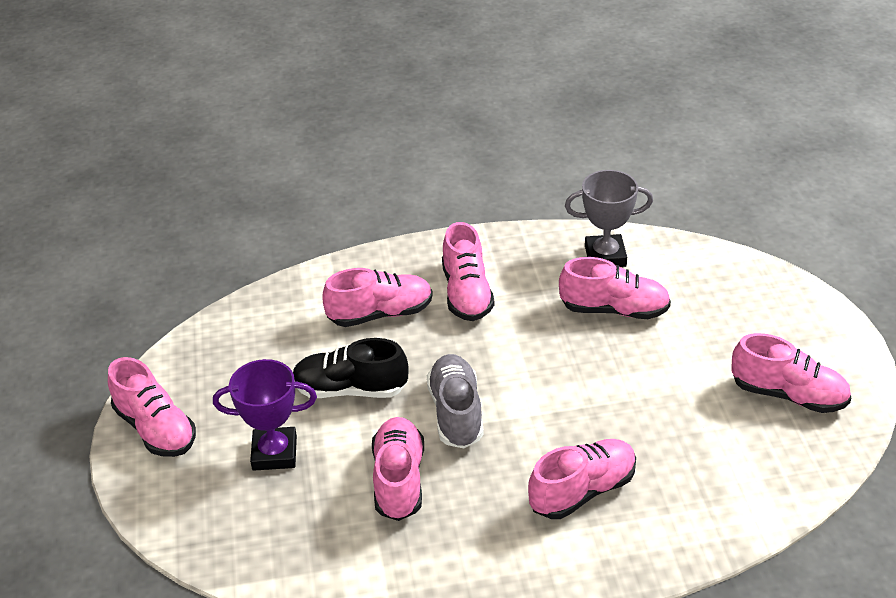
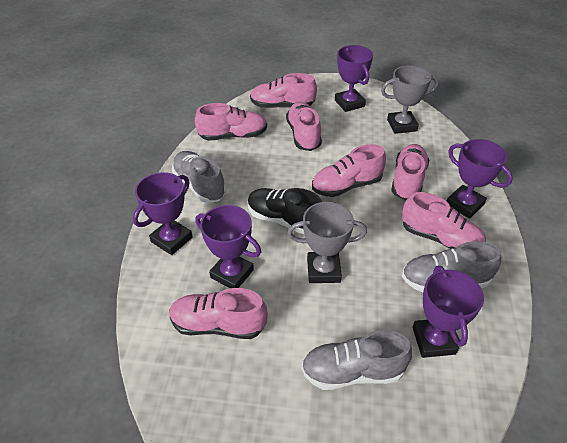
grey shoe: 1 -> 3
grey trophy: 1 -> 2
purple trophy: 1 -> 5

